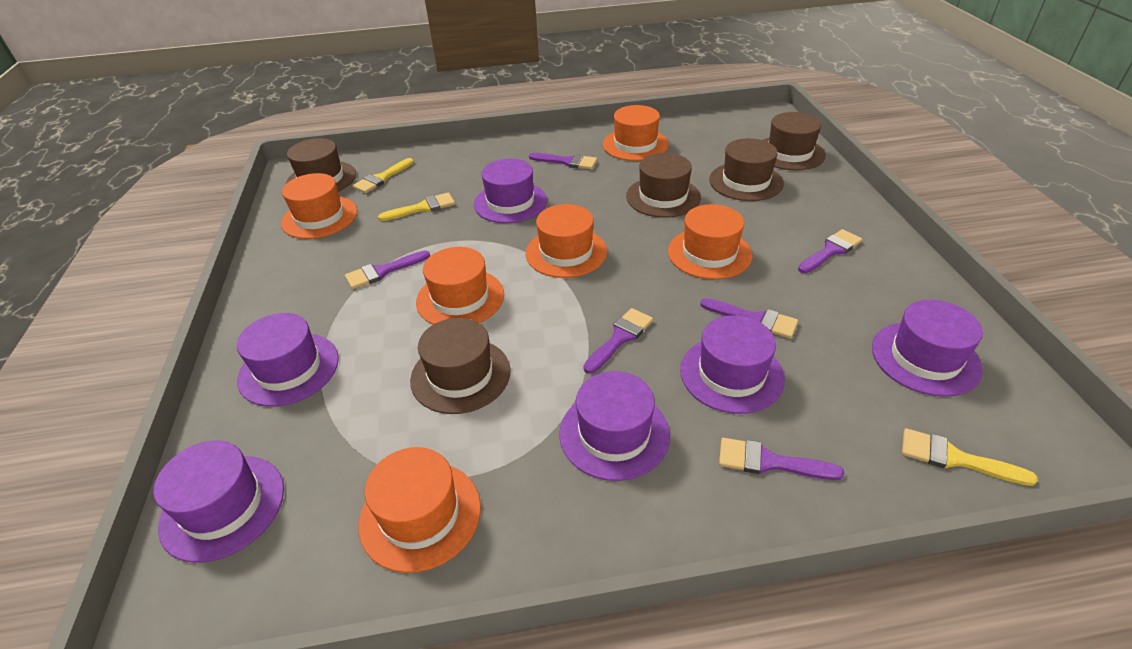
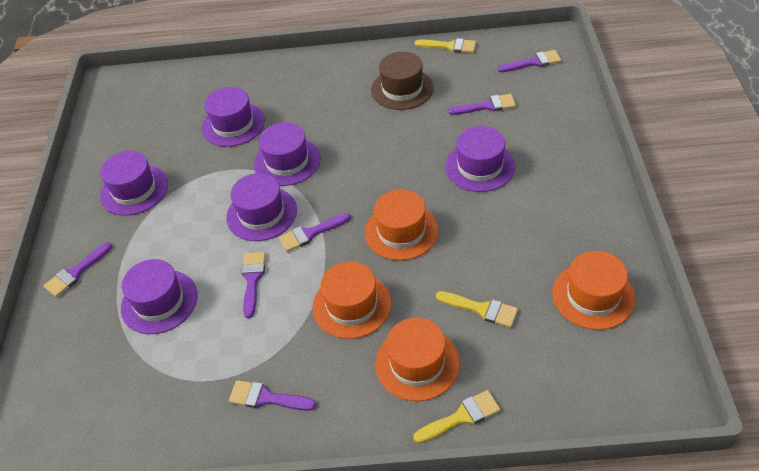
brown hat: 5 -> 1
orange hat: 6 -> 4

